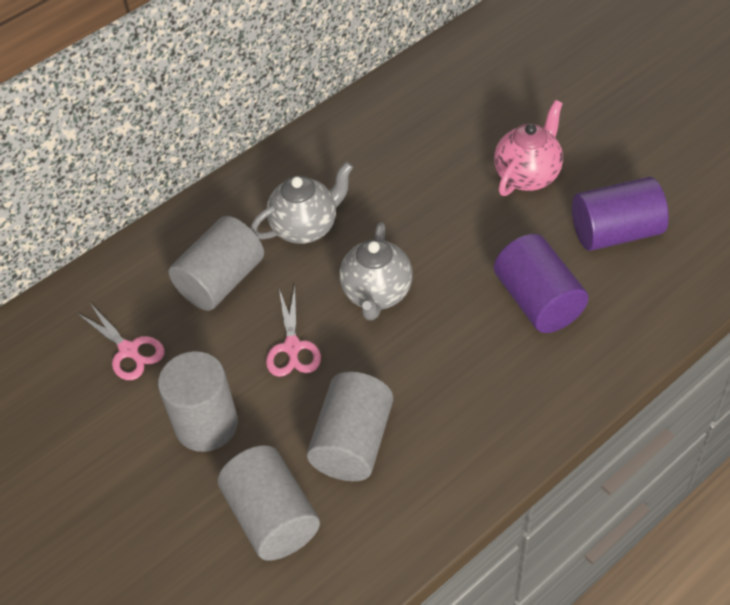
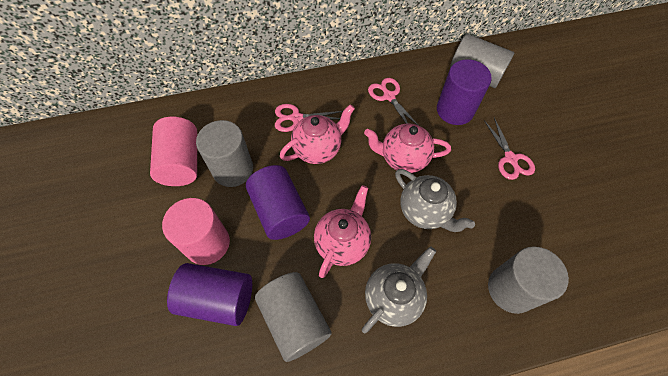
pink cylinder: 0 -> 2
pink scissors: 2 -> 3
pink teapot: 1 -> 3
purple cylinder: 2 -> 3

